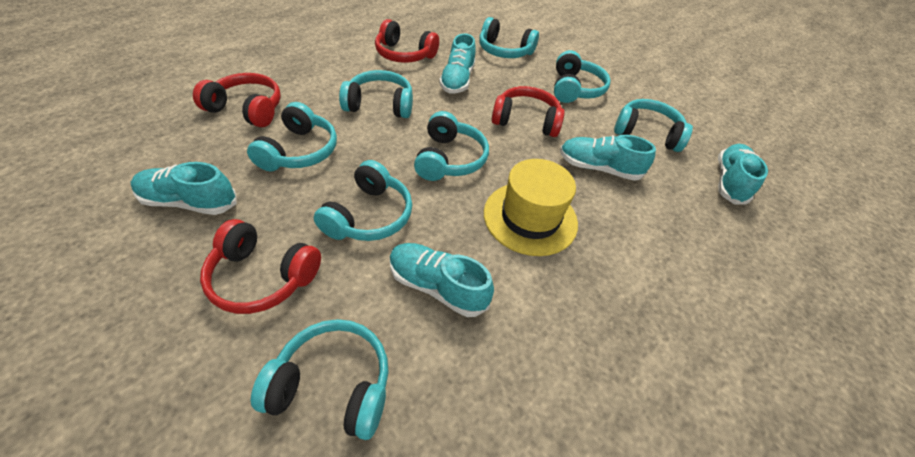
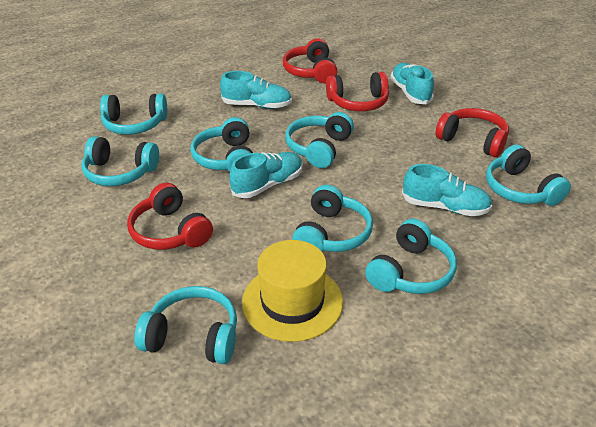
turquoise shoe: 5 -> 4

